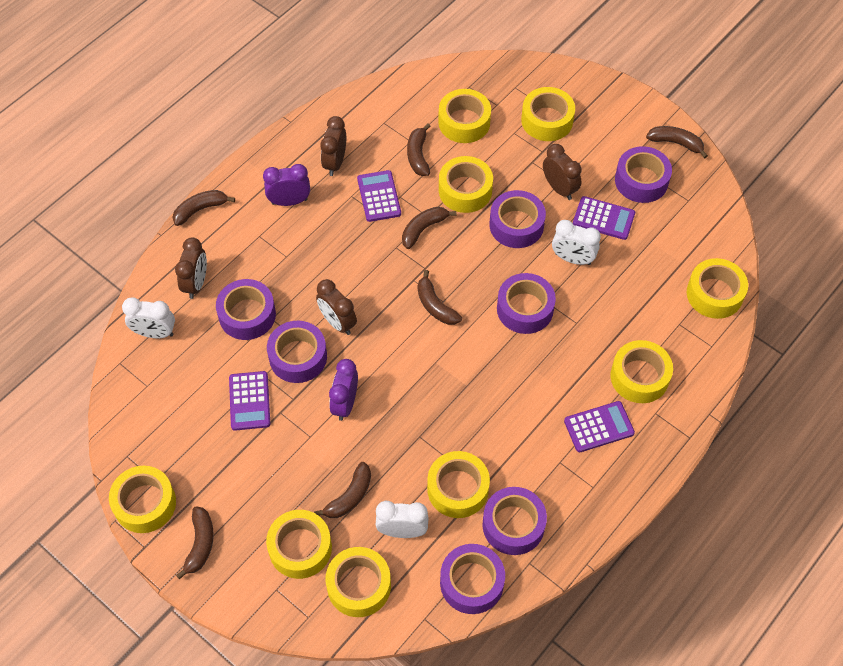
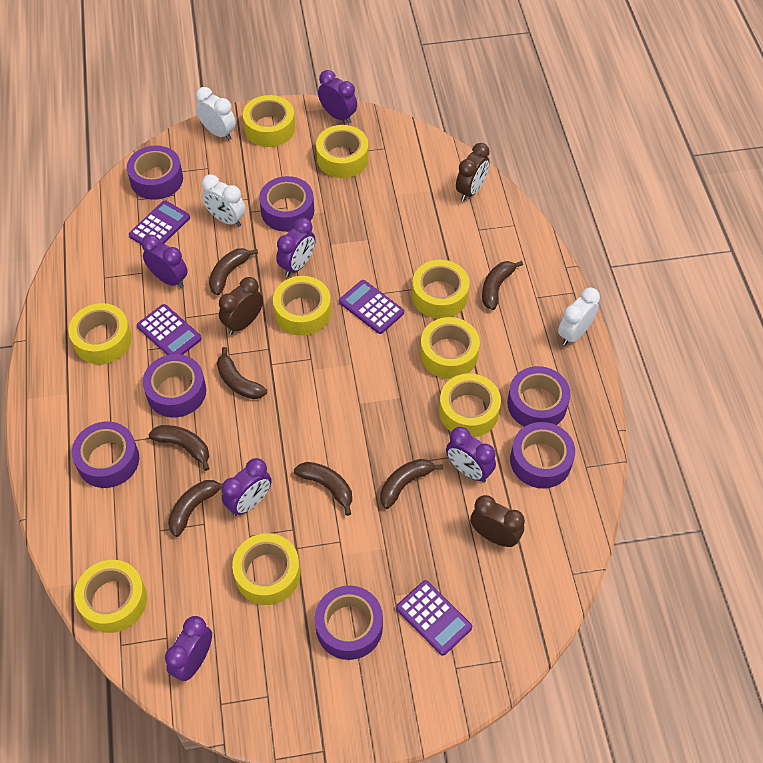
brown clock: 4 -> 3
purple clock: 2 -> 6

